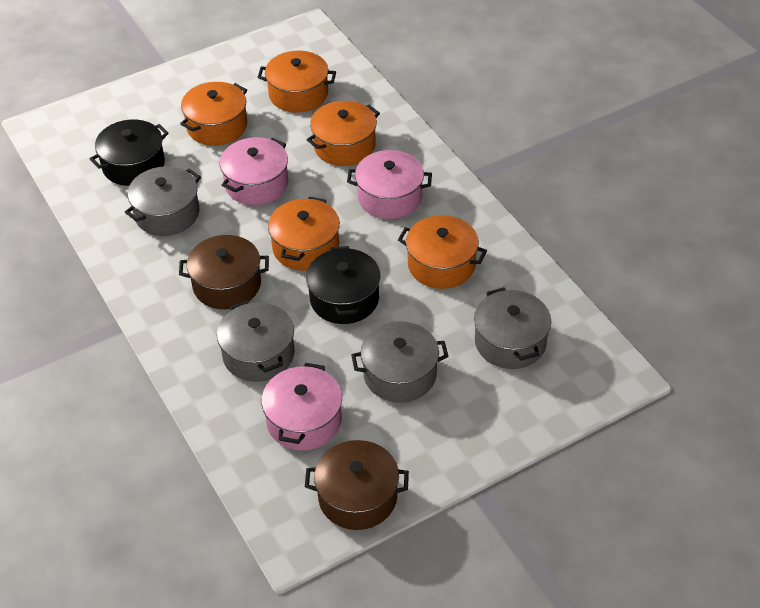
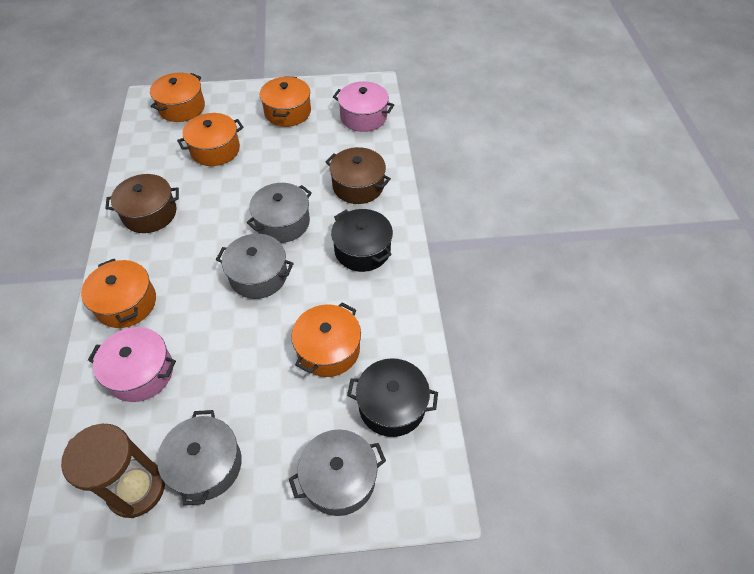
brown hourglass: 0 -> 1
pink pot: 3 -> 2

